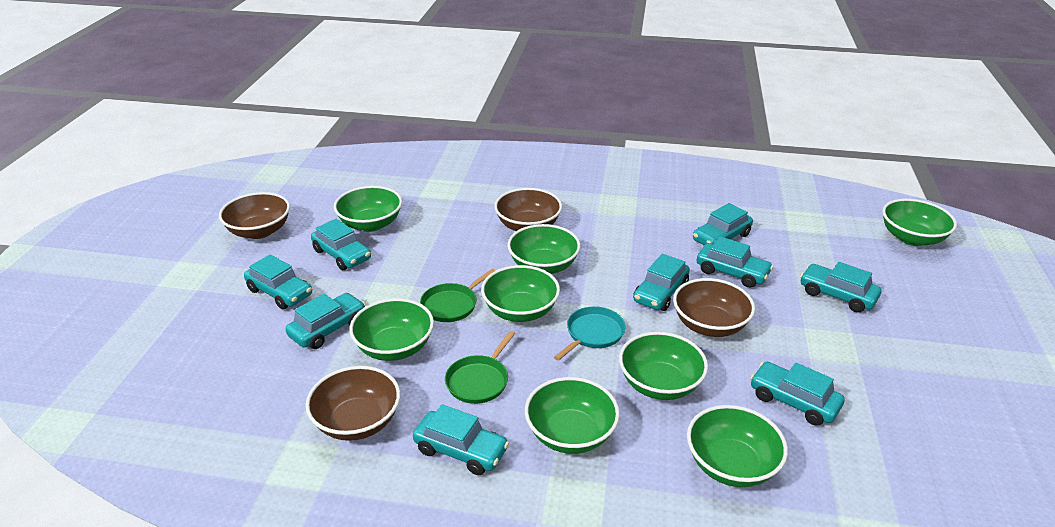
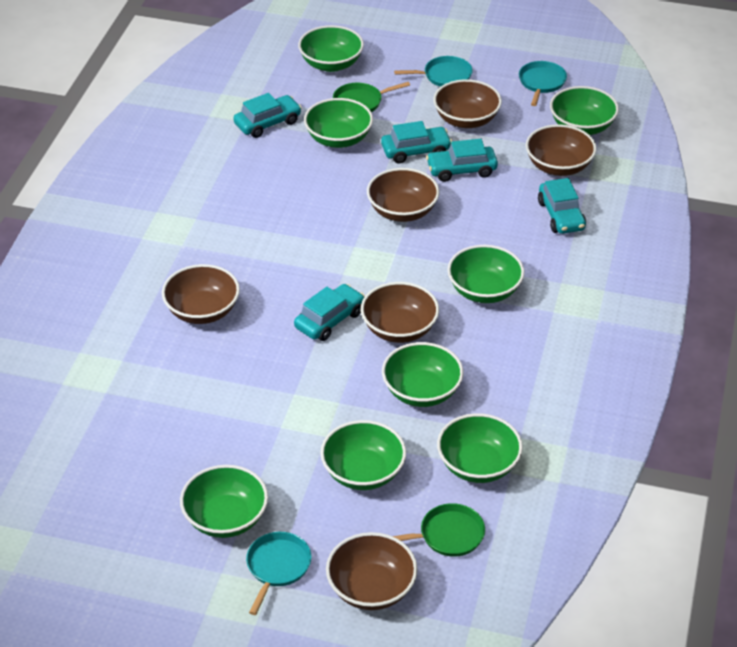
brown bowl: 4 -> 6
turquoise car: 9 -> 5
turquoise pan: 1 -> 3

